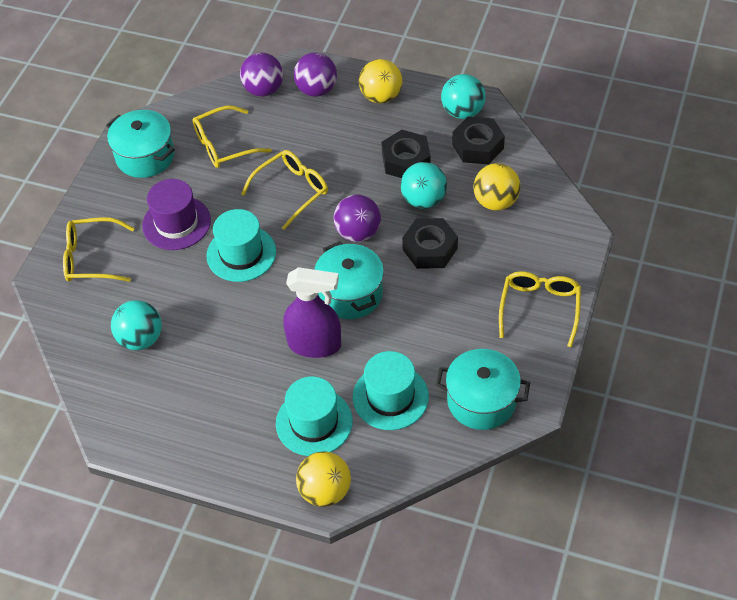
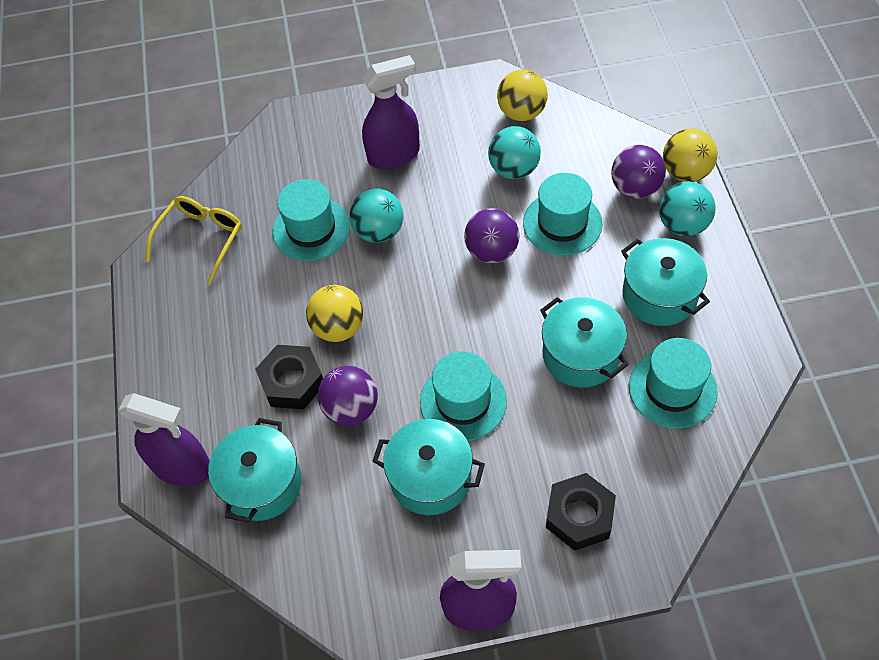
black nut: 3 -> 2
purple hat: 1 -> 0
purple spray bottle: 1 -> 3
turquoise hat: 3 -> 4
turquoise pot: 3 -> 4
yellow glasses: 4 -> 1

